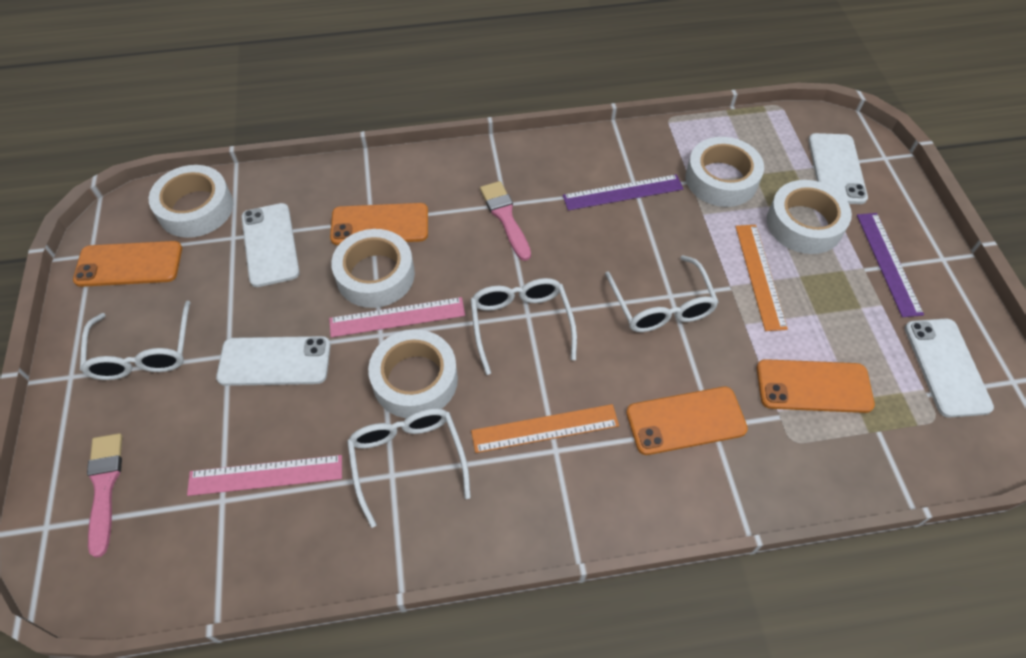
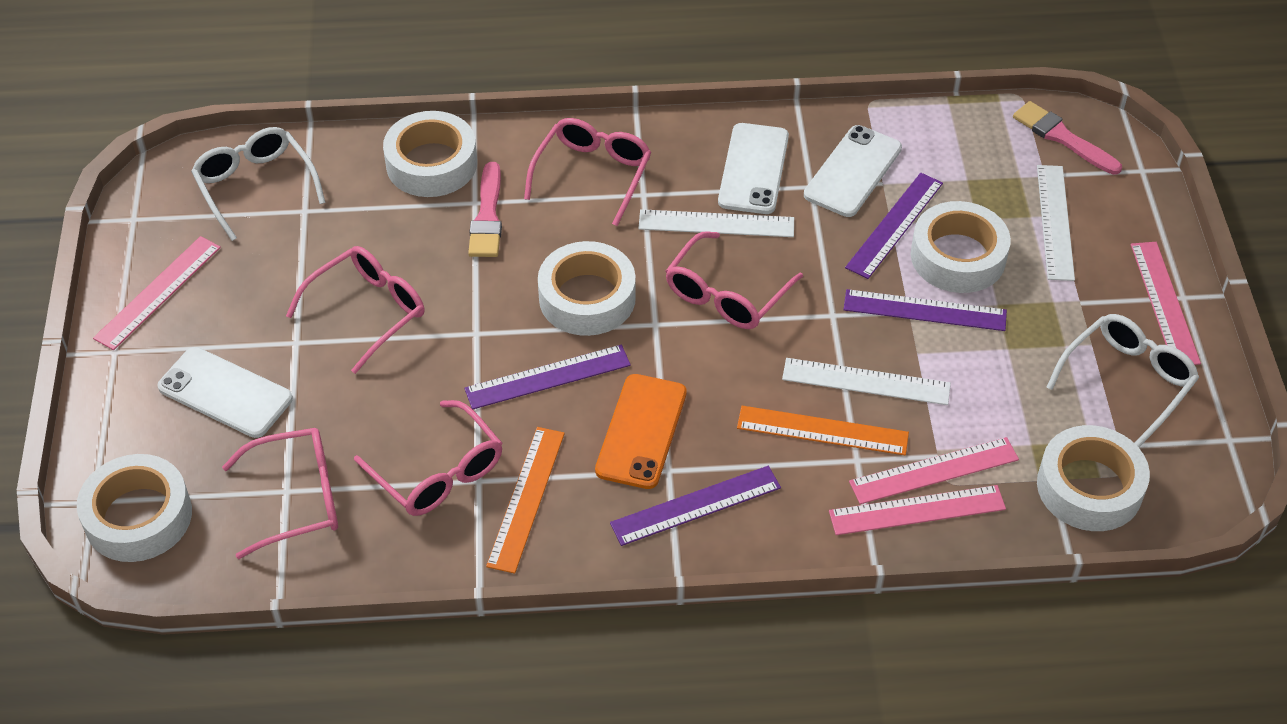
orange phone: 4 -> 1
pink glasses: 0 -> 5
pink ruler: 2 -> 4
purple ruler: 2 -> 4
white glasses: 4 -> 2
white phone: 4 -> 3
white ruler: 0 -> 3

